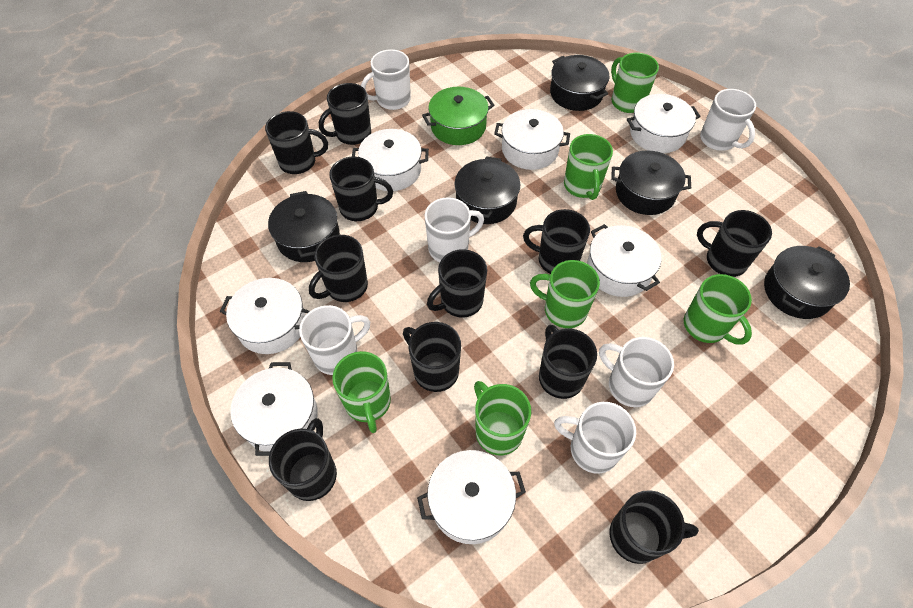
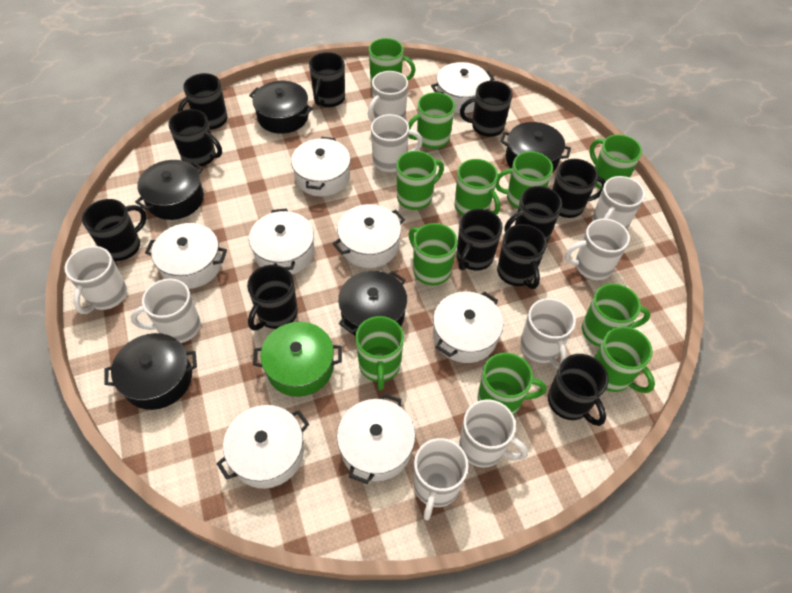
green mug: 6 -> 11
white mug: 6 -> 9
white pot: 7 -> 8

